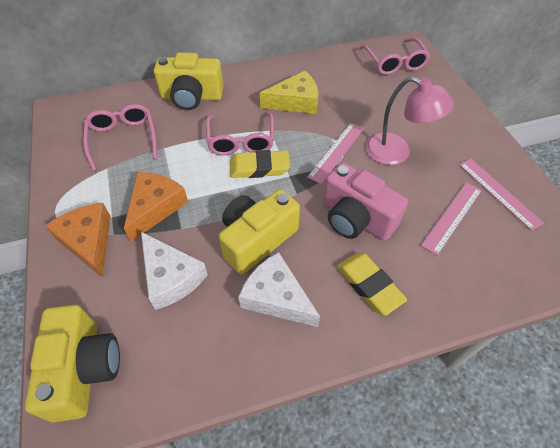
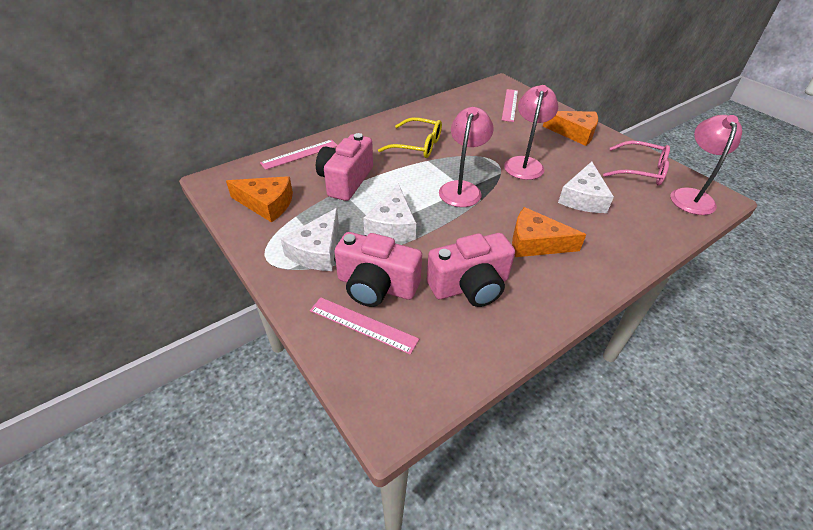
orange cheese: 2 -> 3
pink camera: 1 -> 3
pink glasses: 3 -> 1
pink lamp: 1 -> 3
white cheese: 2 -> 3
yellow camera: 3 -> 0
yellow cheese: 1 -> 0
yellow eraser: 2 -> 0
yellow glasses: 0 -> 1

